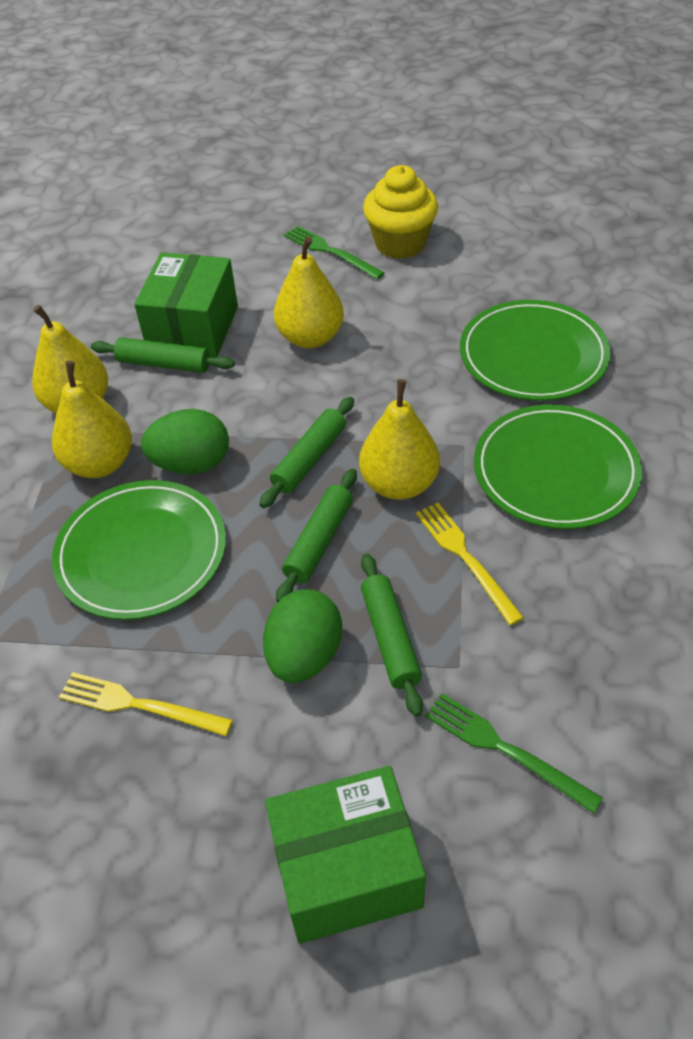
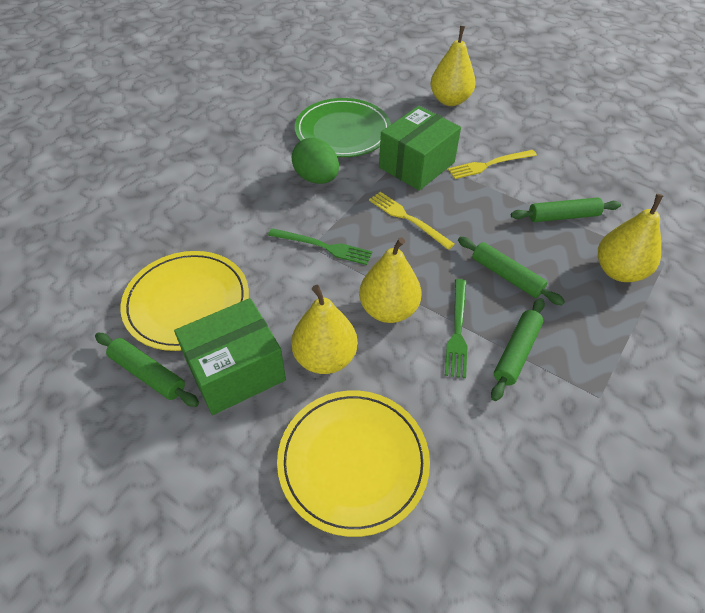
green egg: 2 -> 1
green plate: 3 -> 1
yellow cupcake: 1 -> 0
yellow plate: 0 -> 2

